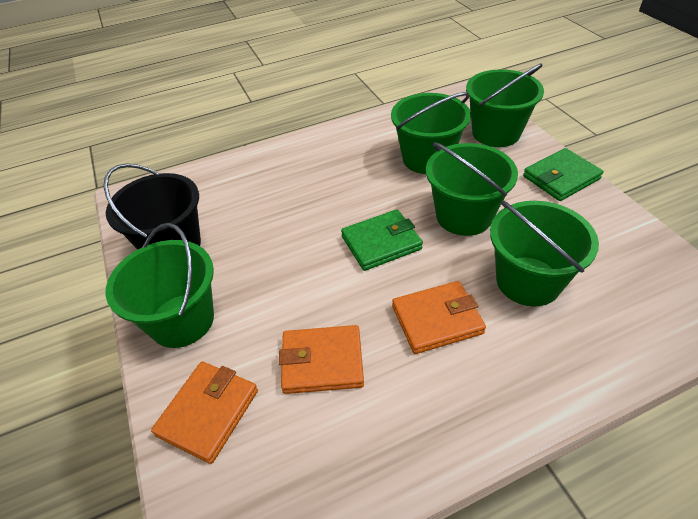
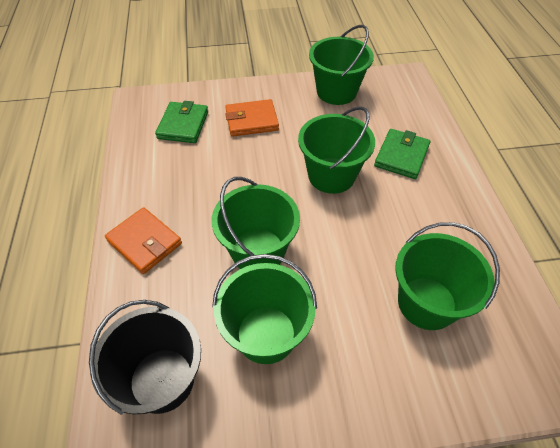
orange wallet: 3 -> 2

